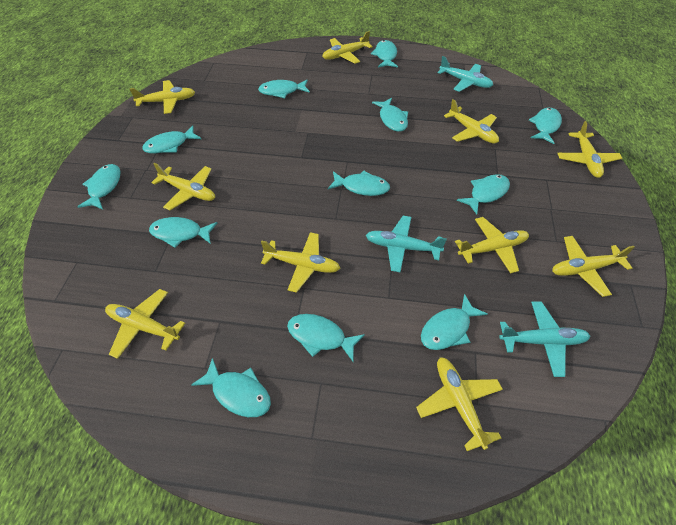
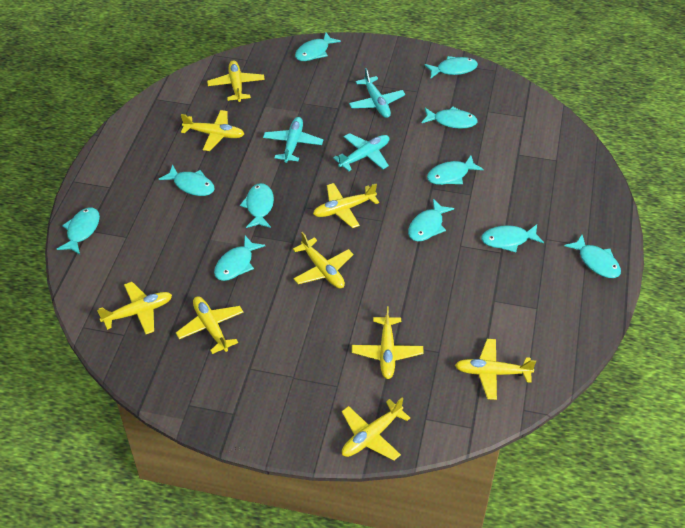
turquoise fish: 12 -> 11
yellow plane: 10 -> 9

